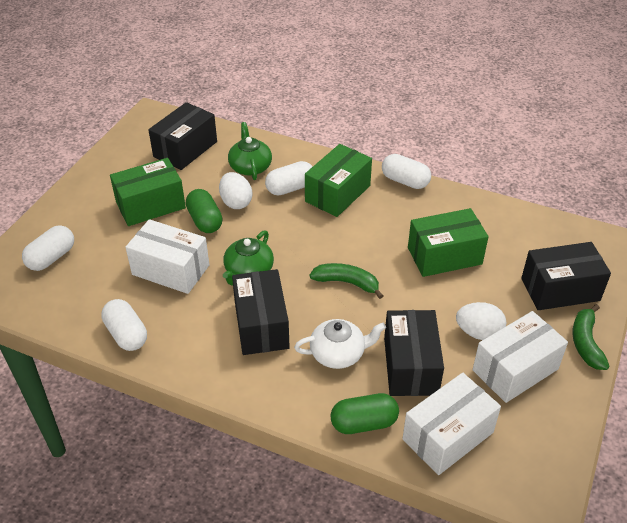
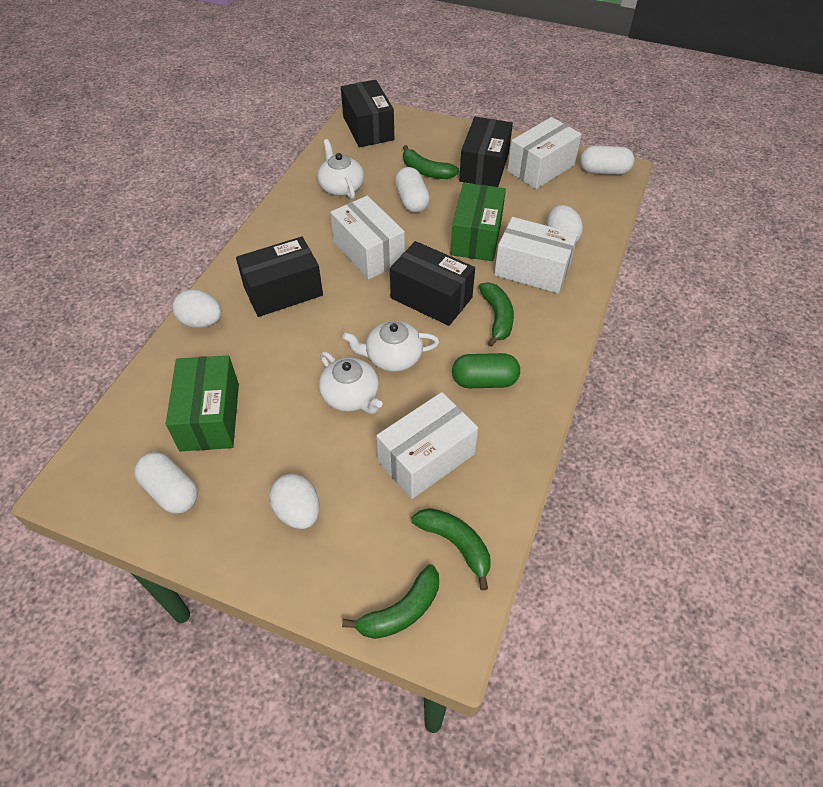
green banana: 2 -> 4
green box: 3 -> 2
green capsule: 2 -> 1
green teapot: 2 -> 0
white box: 3 -> 4
white capsule: 4 -> 3
white egg: 2 -> 3
white teapot: 1 -> 3

